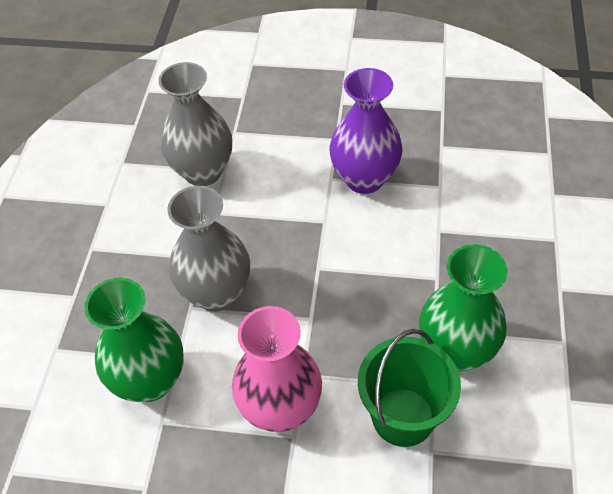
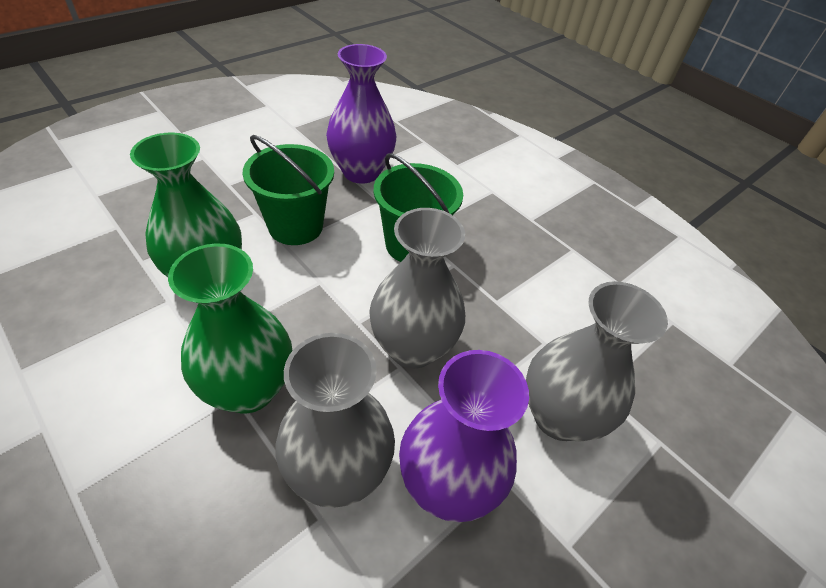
green bucket: 1 -> 2
grey vase: 2 -> 3
pink vase: 1 -> 0
purple vase: 1 -> 2

